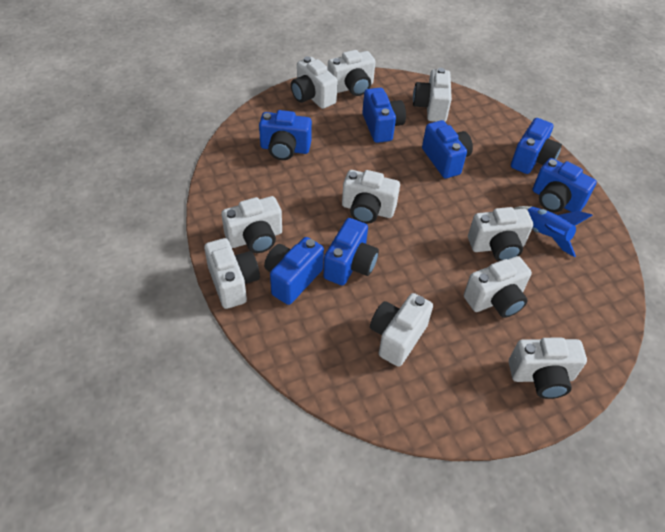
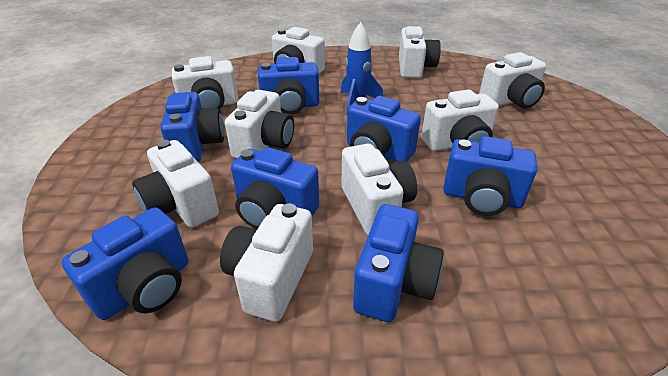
white camera: 10 -> 9

